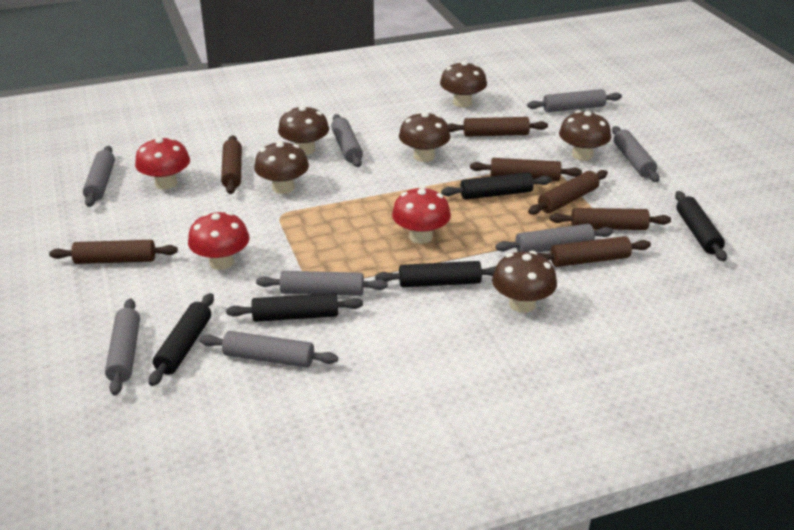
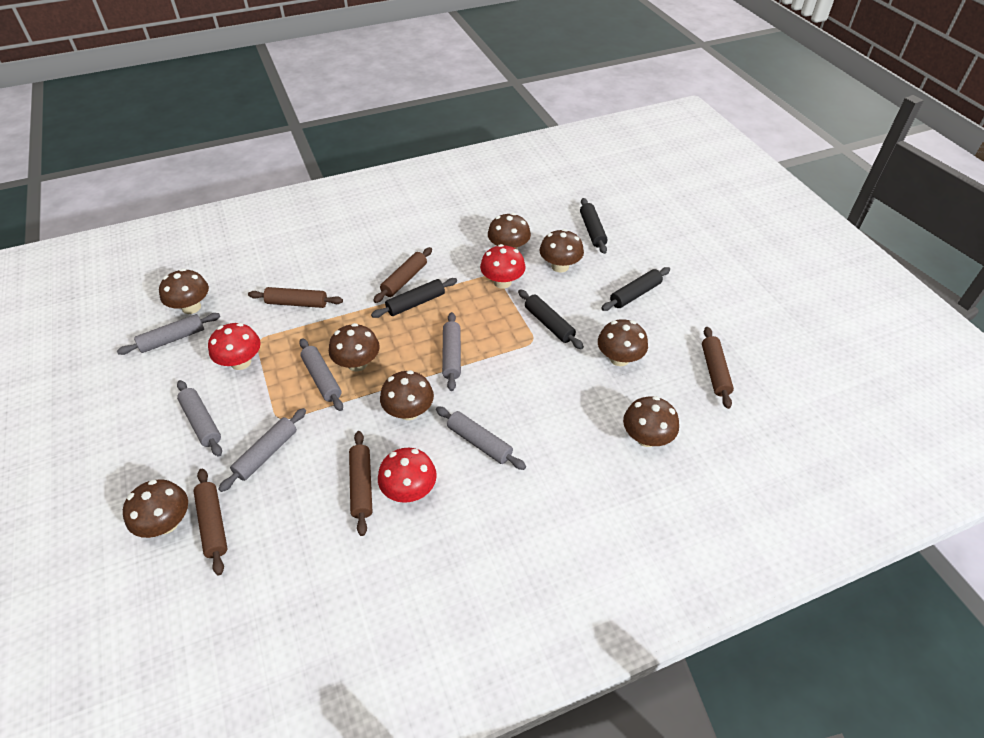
black rolling pin: 5 -> 4
brown mushroom: 6 -> 8
brown rolling pin: 7 -> 5
grey rolling pin: 8 -> 6

